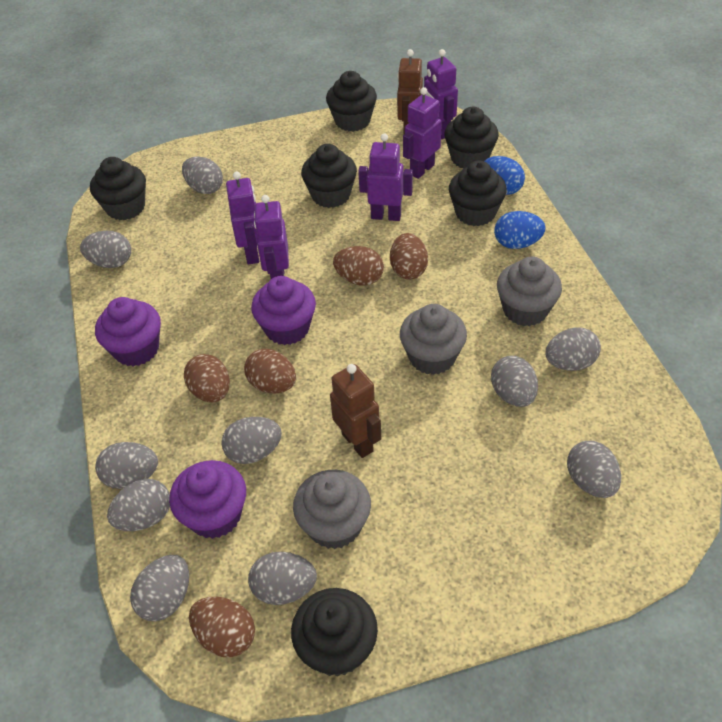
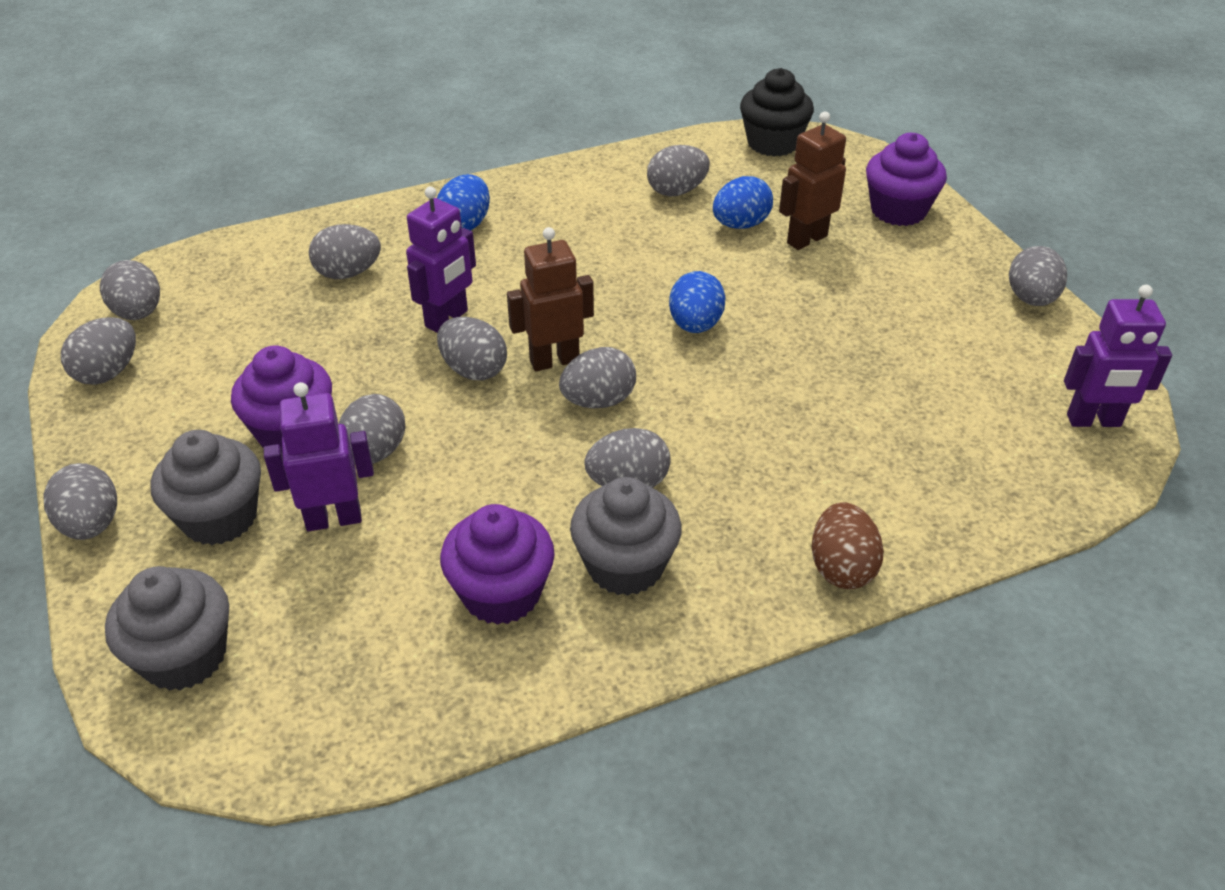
black cupcake: 6 -> 1
blue egg: 2 -> 3
brown egg: 5 -> 1
purple robot: 5 -> 3

